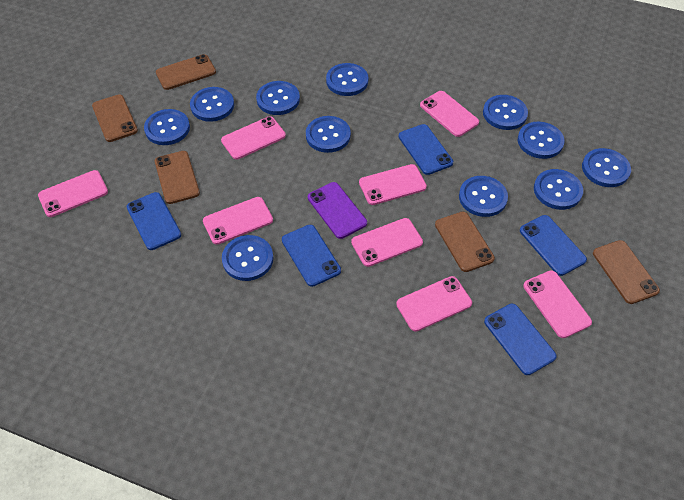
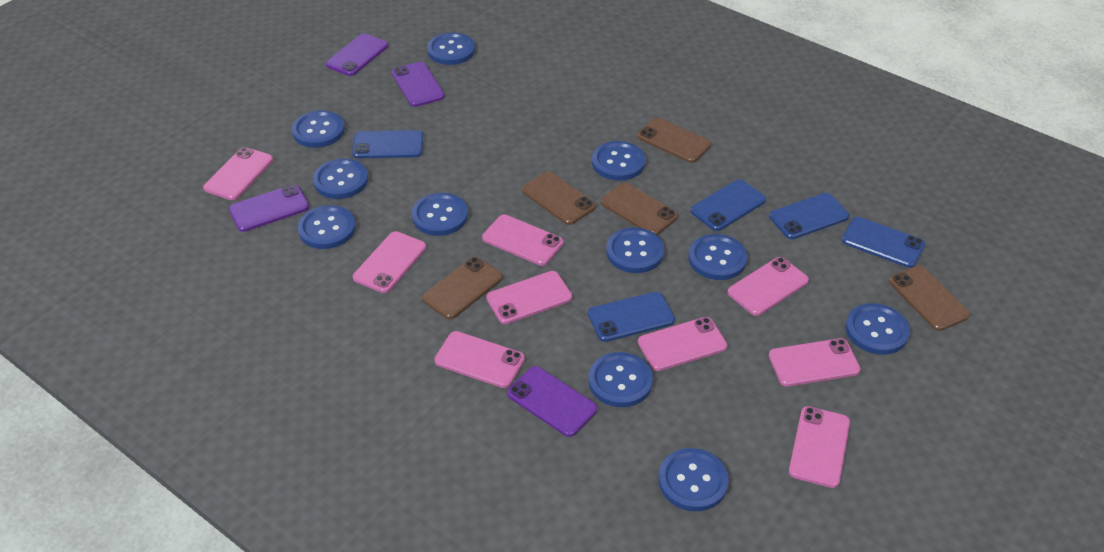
pink phone: 8 -> 9
purple phone: 1 -> 4

